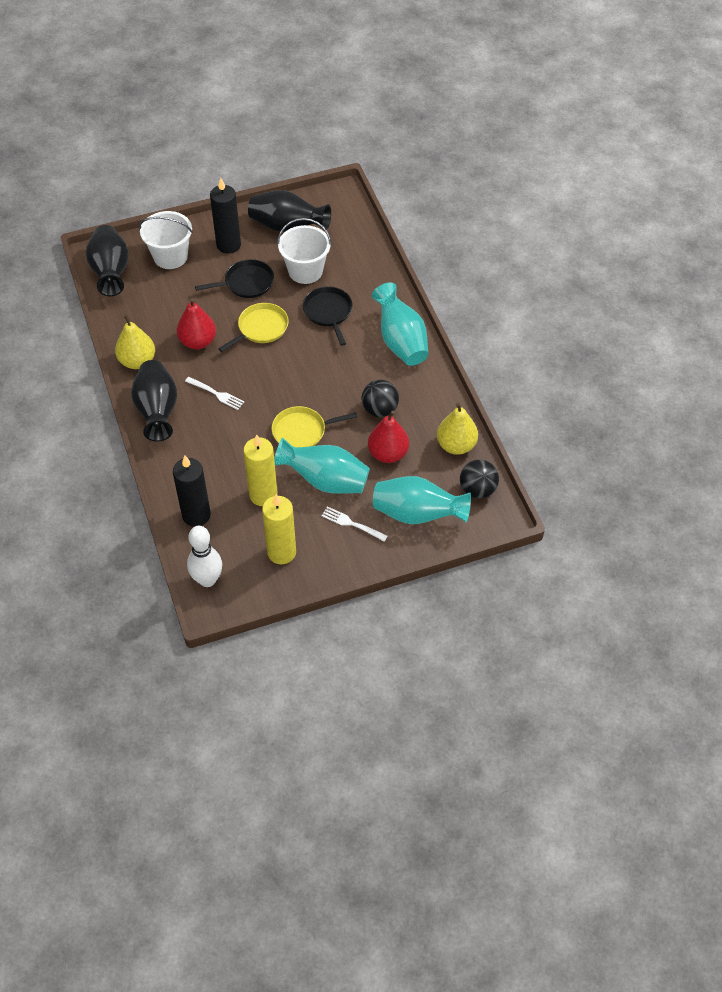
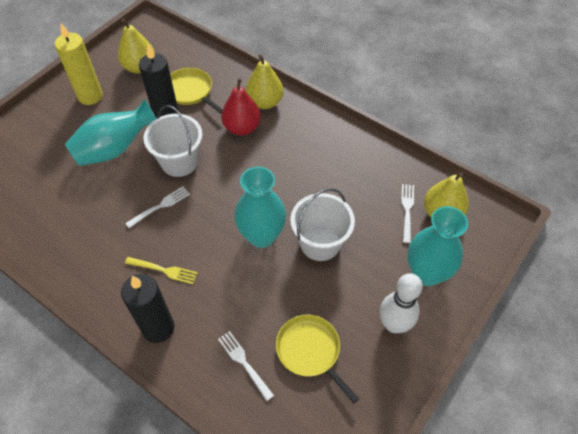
black ball: 2 -> 0
black pan: 2 -> 0
black vase: 3 -> 0
red pear: 2 -> 1
white fork: 2 -> 3
yellow candle: 2 -> 1
yellow fork: 0 -> 1
yellow pear: 2 -> 3

